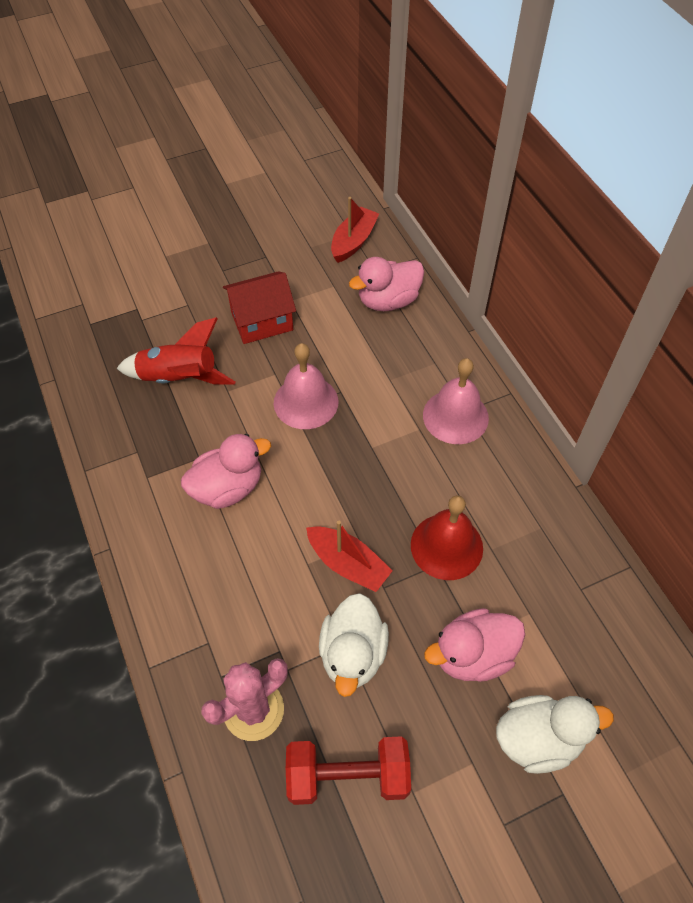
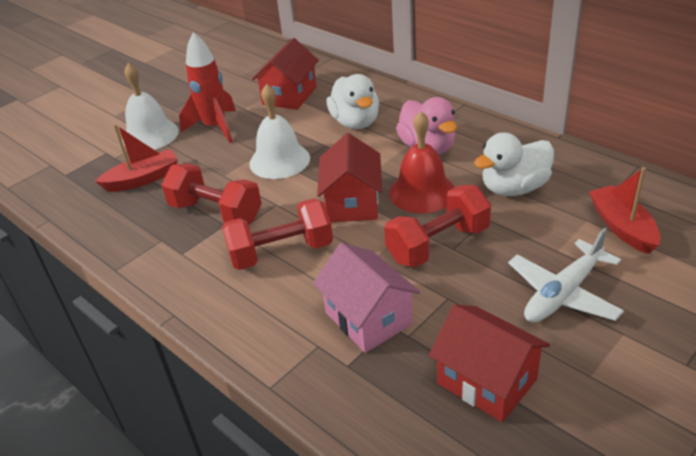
pink bell: 2 -> 0
pink cactus: 1 -> 0
pink duck: 3 -> 1
pink house: 0 -> 1
red dumbbell: 1 -> 3
red house: 1 -> 3
white bell: 0 -> 2
white plane: 0 -> 1

